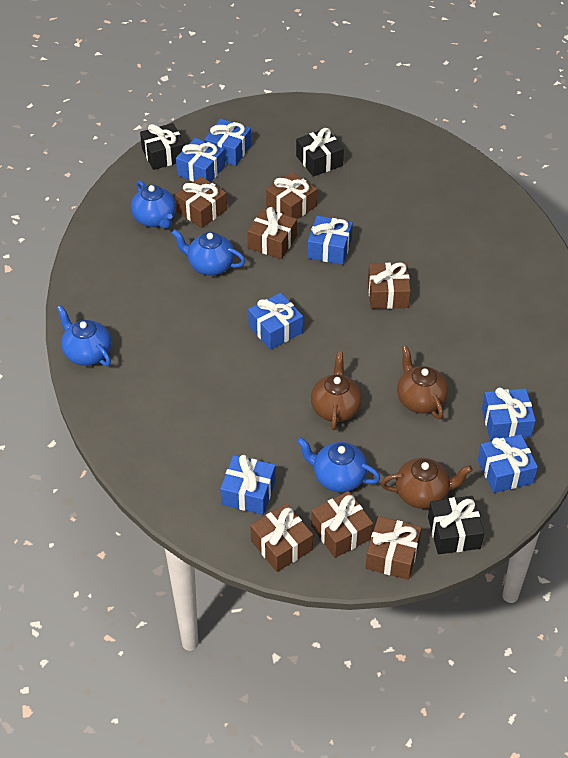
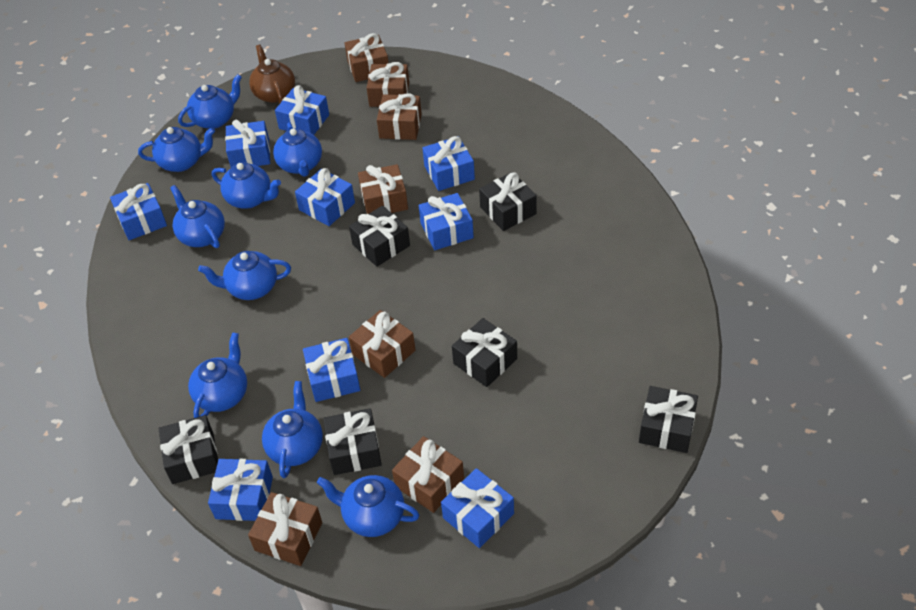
black gift: 3 -> 6
blue gift: 7 -> 9
blue teapot: 4 -> 9
brown teapot: 3 -> 1

